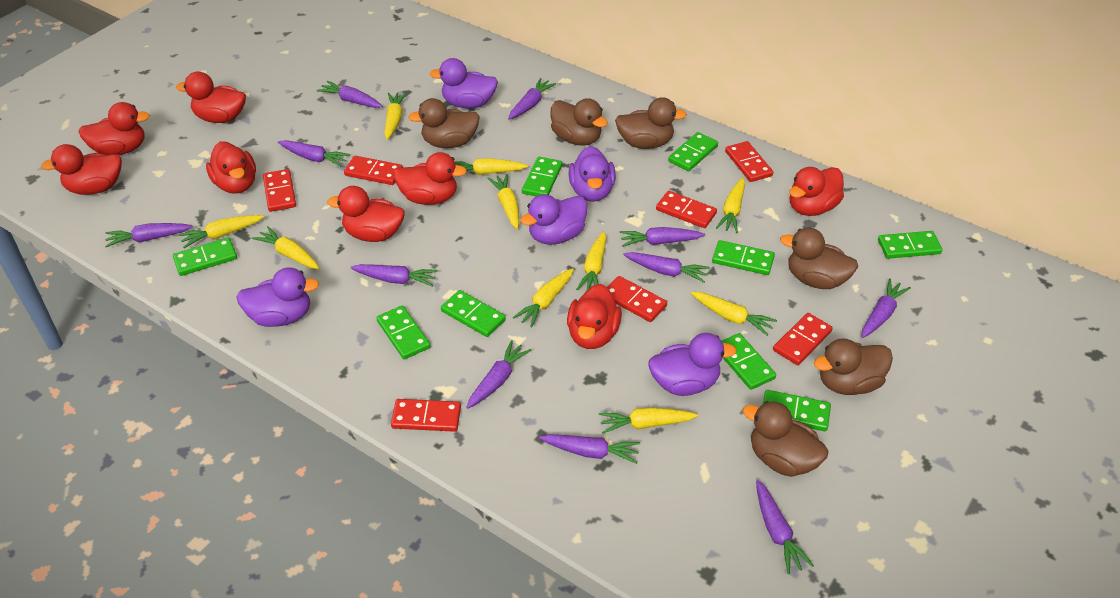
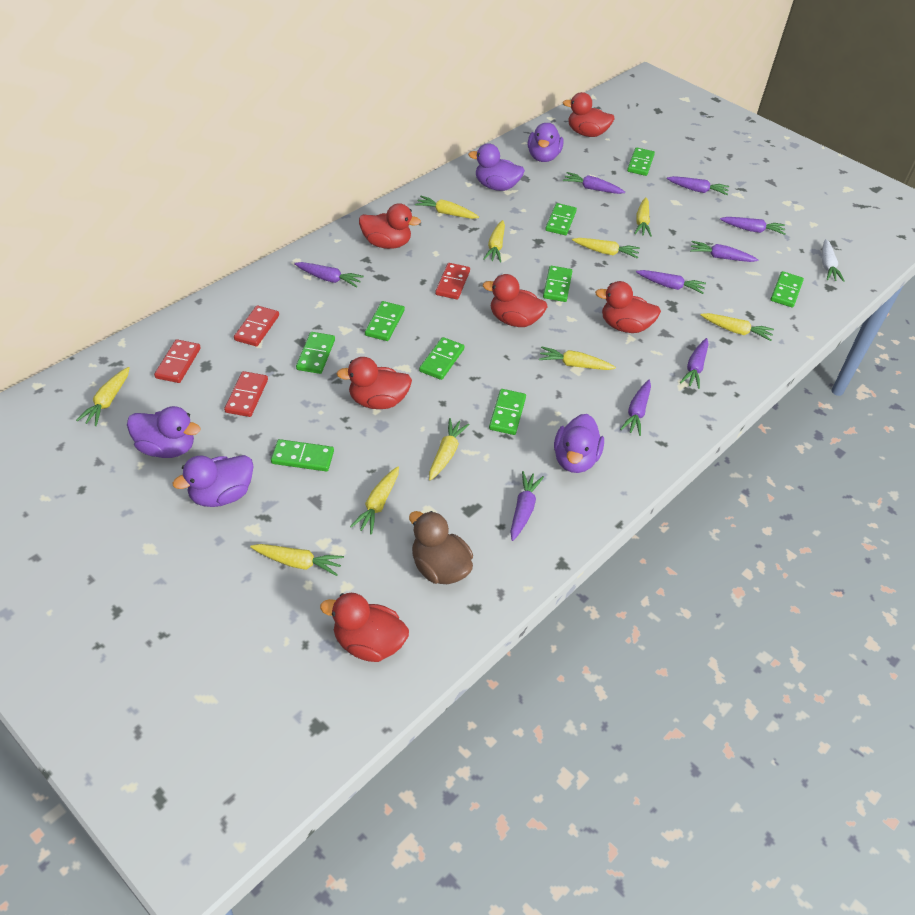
brown duck: 6 -> 1
purple carrot: 11 -> 9
red domino: 7 -> 4
red duck: 8 -> 6
white carrot: 0 -> 1

